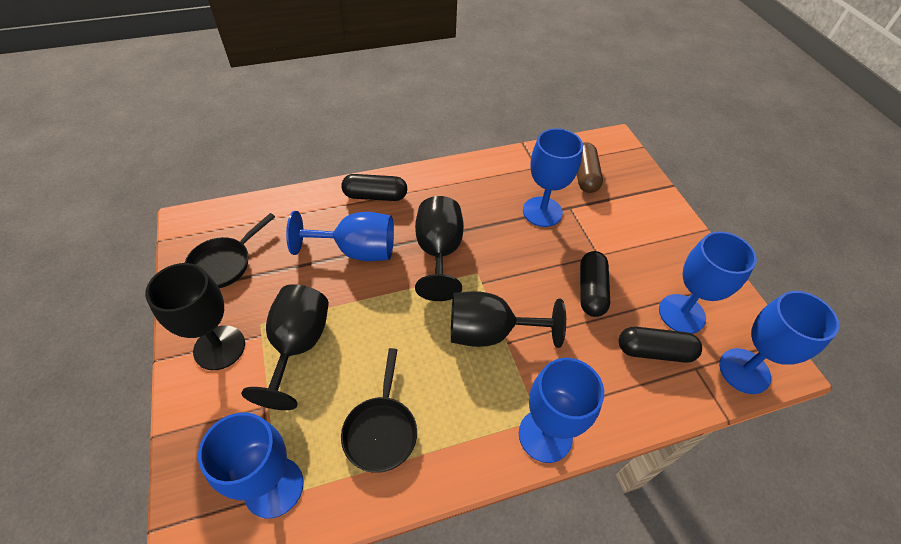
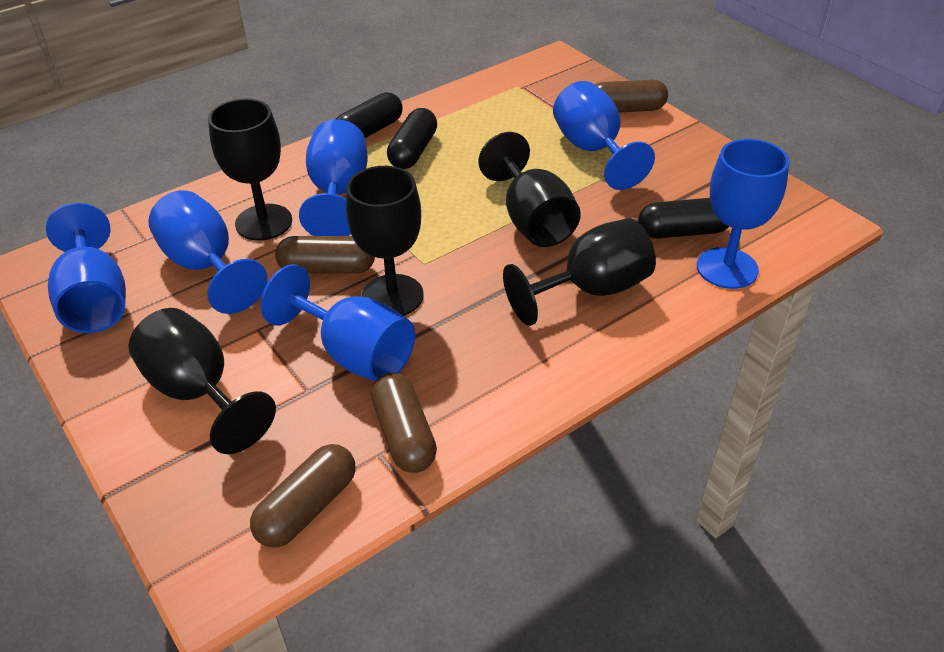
black goblet: 4 -> 5
black pan: 2 -> 0
brown capsule: 1 -> 4

